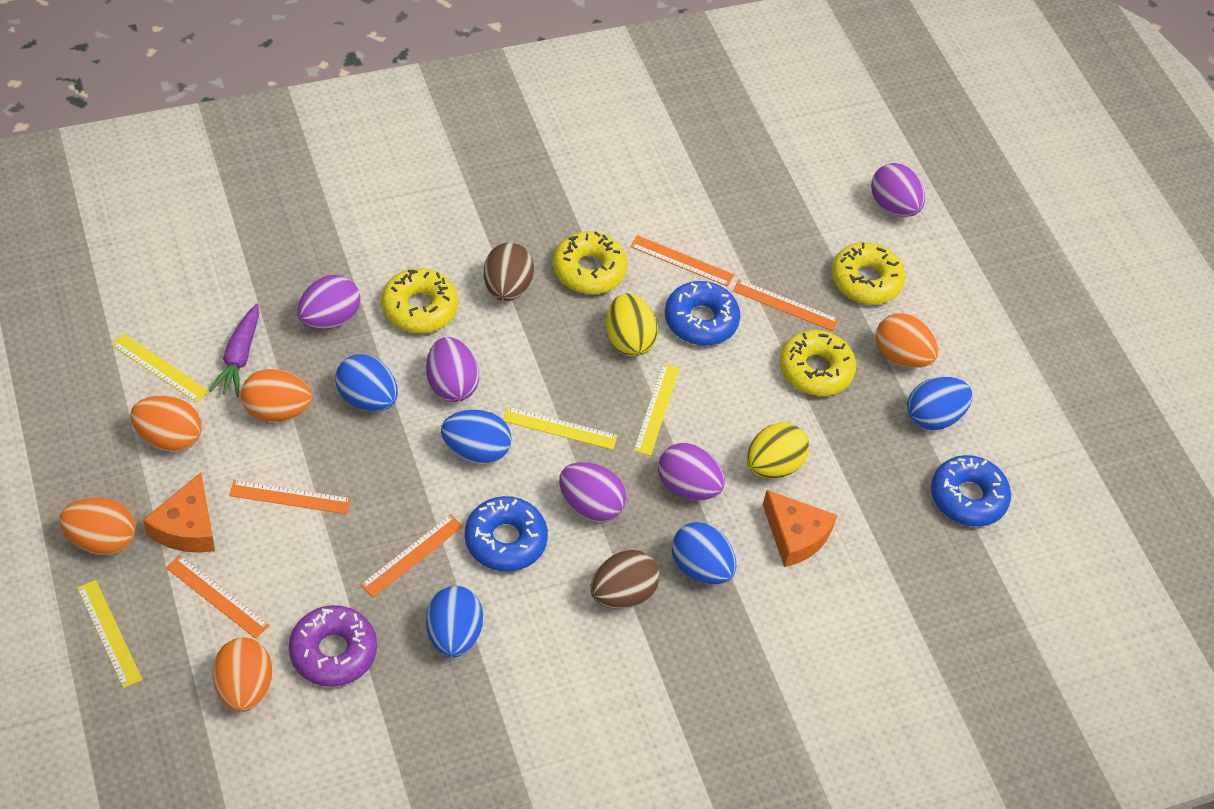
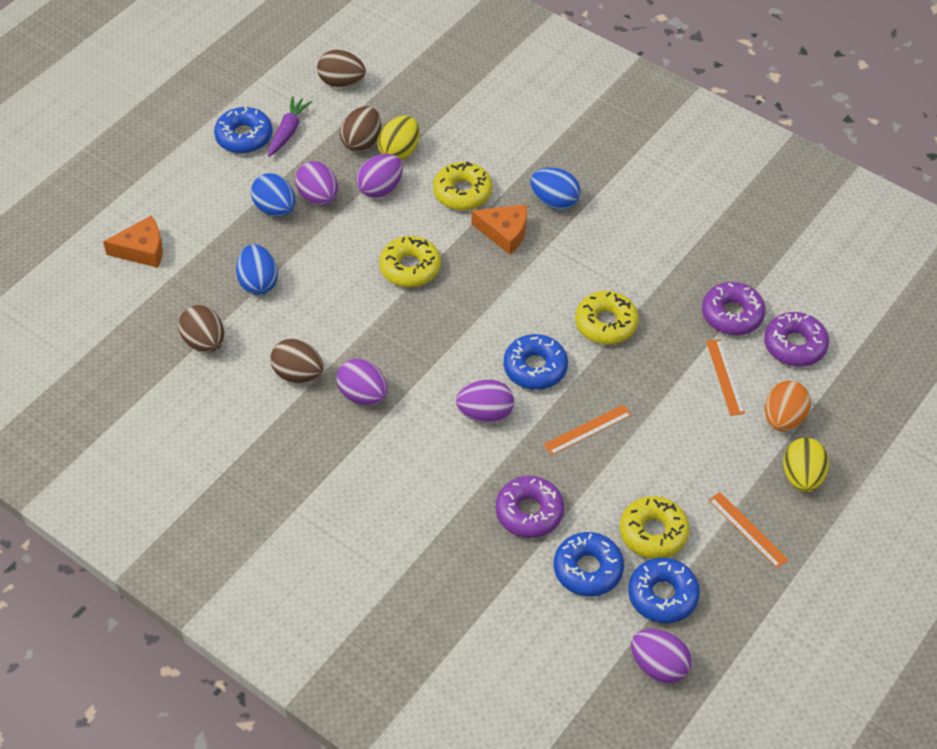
blue donut: 3 -> 4
blue egg: 5 -> 3
brown egg: 2 -> 4
orange egg: 5 -> 1
orange ruler: 5 -> 3
purple donut: 1 -> 3
yellow ruler: 4 -> 0

